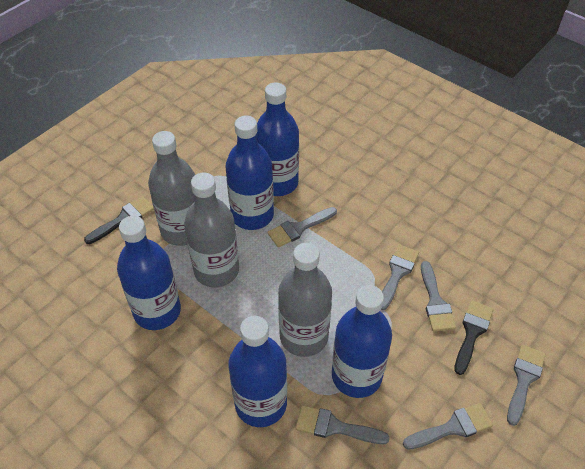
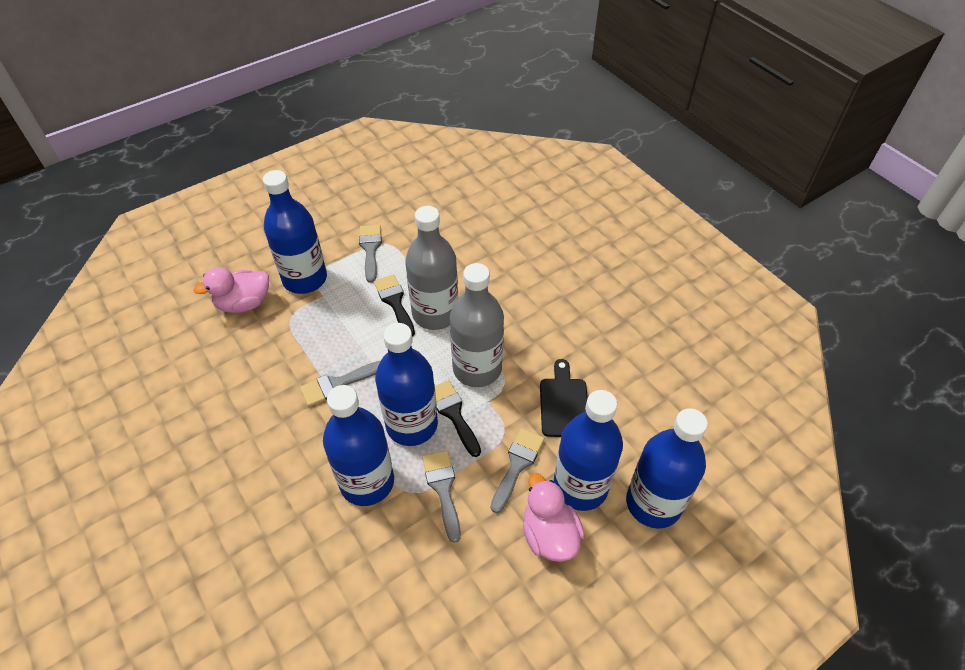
black cutting board: 0 -> 1
grey bottle: 3 -> 2
grey brush: 6 -> 4
pink duck: 0 -> 2

